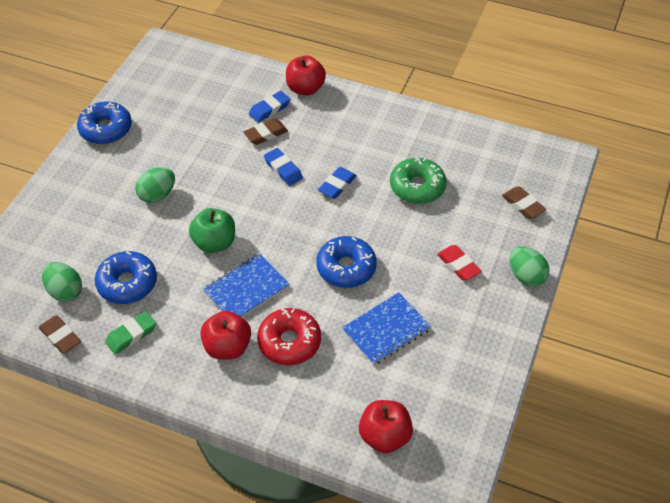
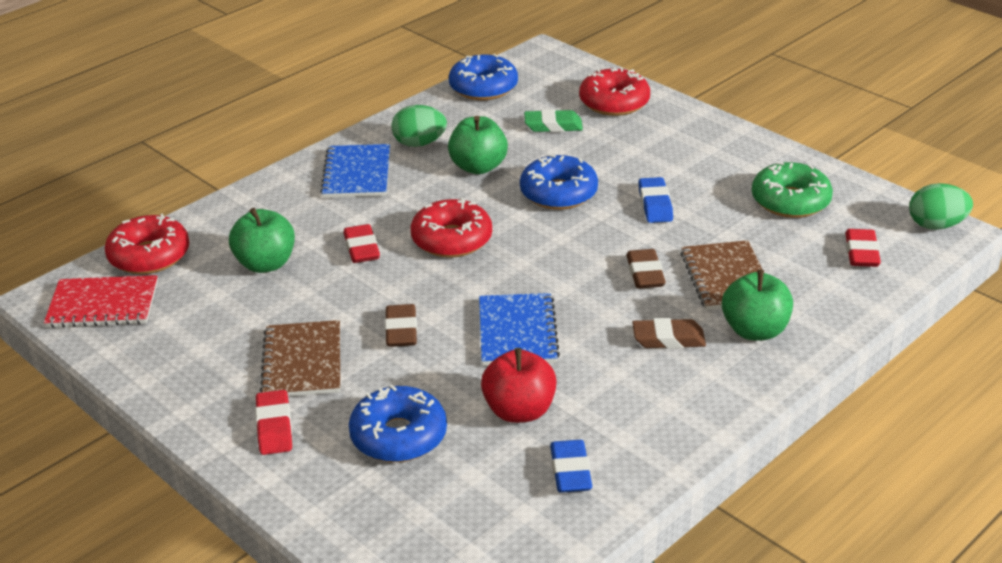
blue eraser: 3 -> 2
brown notebook: 0 -> 2
green apple: 1 -> 3
green egg: 3 -> 2
red apple: 3 -> 1
red donut: 1 -> 3
red eraser: 1 -> 3
red notebook: 0 -> 1

